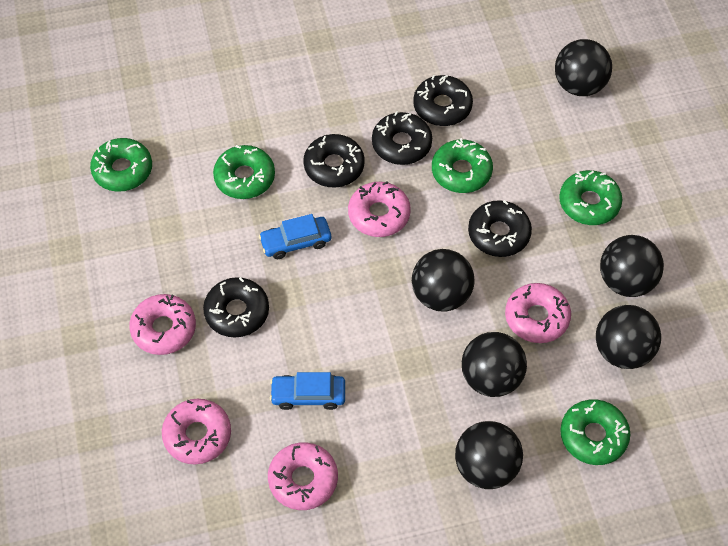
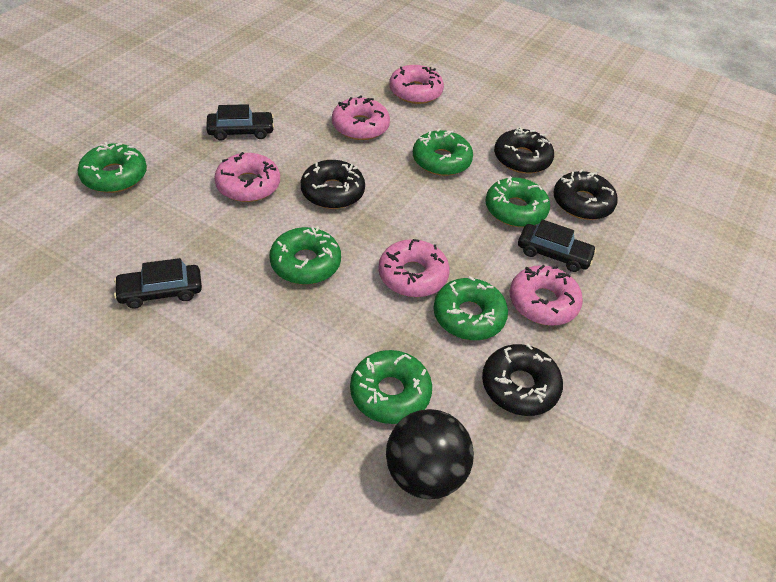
black ball: 6 -> 1
black car: 0 -> 3
black donut: 5 -> 4
blue car: 2 -> 0
green donut: 5 -> 6

